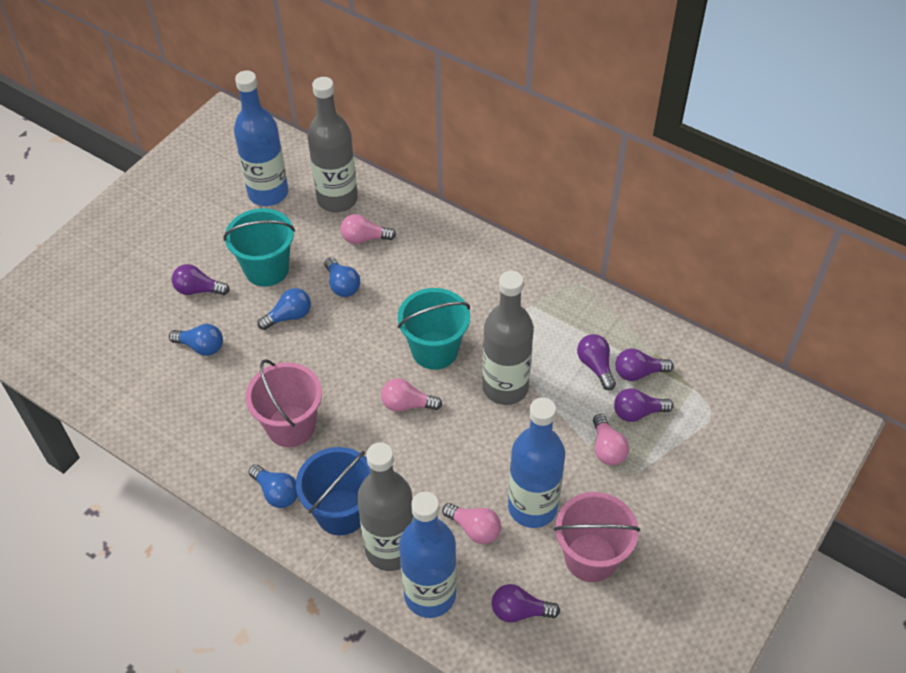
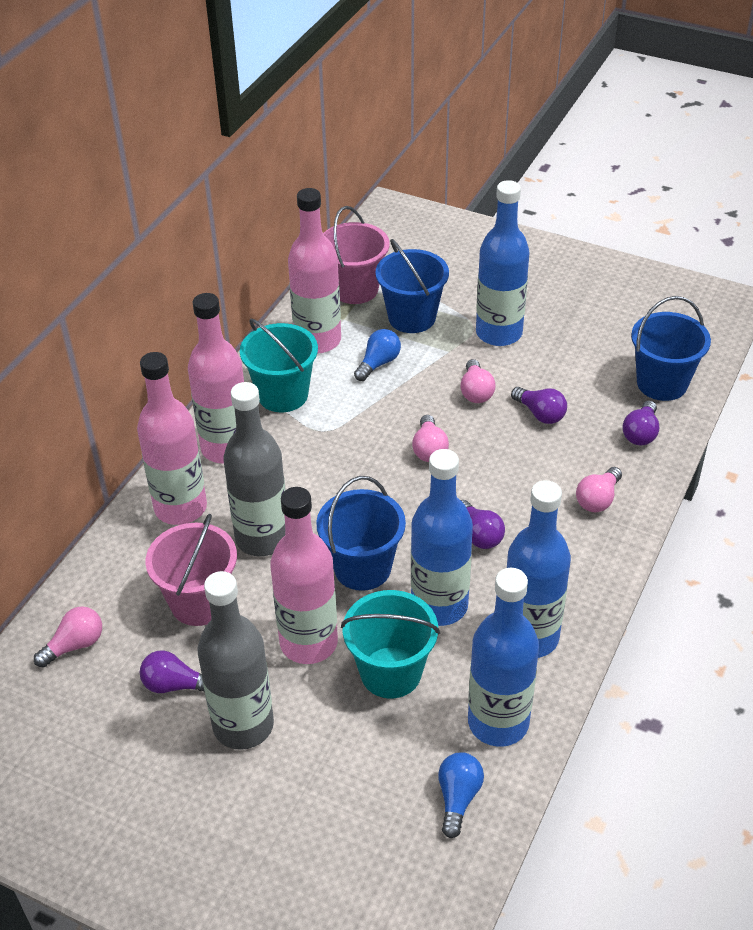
blue bottle: 3 -> 4
blue bucket: 1 -> 3
blue light bulb: 4 -> 2
grey bottle: 3 -> 2
pink bottle: 0 -> 4
purple light bulb: 5 -> 4

